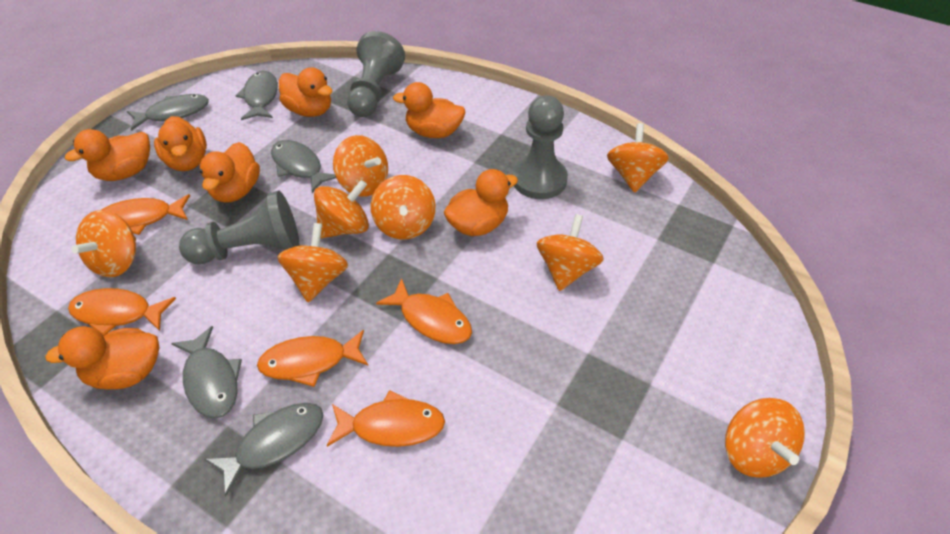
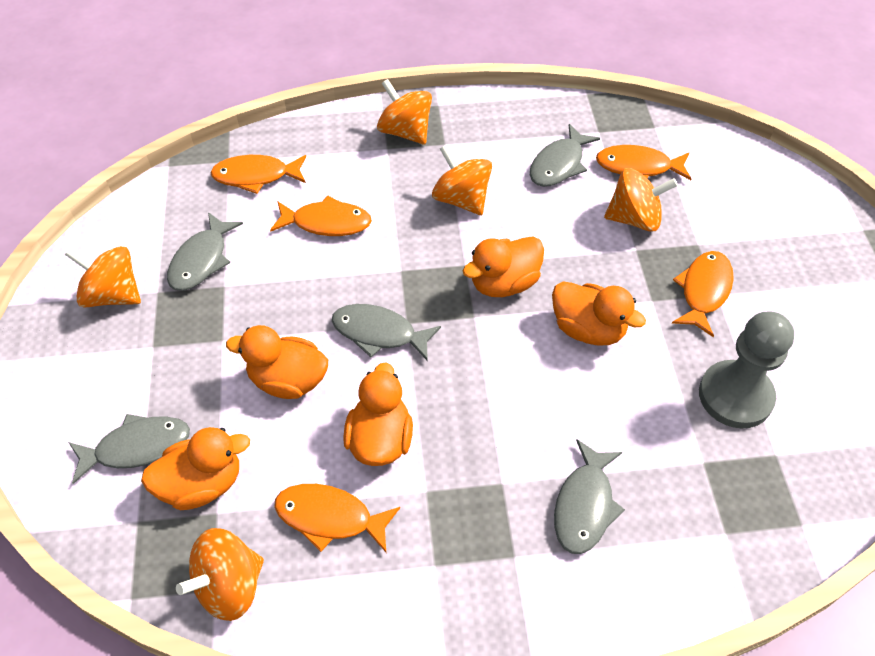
grey pawn: 3 -> 1
orange duck: 7 -> 5
orange spinning top: 8 -> 5

